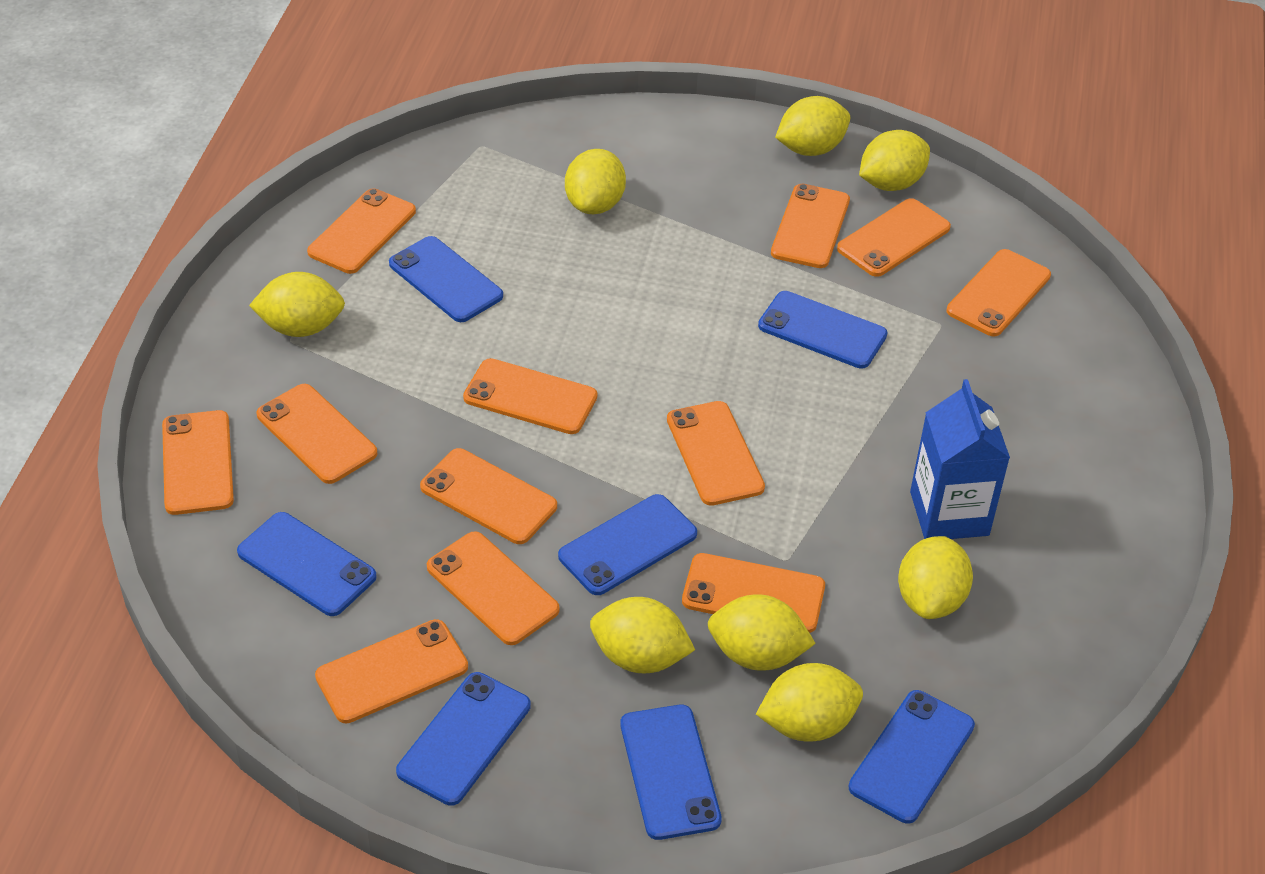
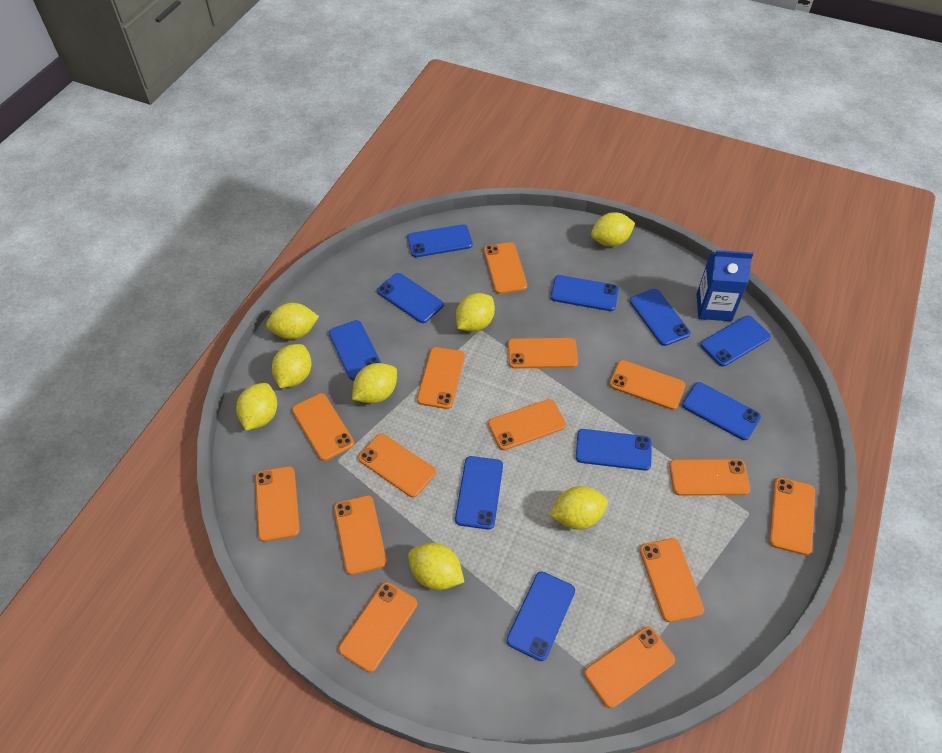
blue phone: 7 -> 10
orange phone: 12 -> 14

